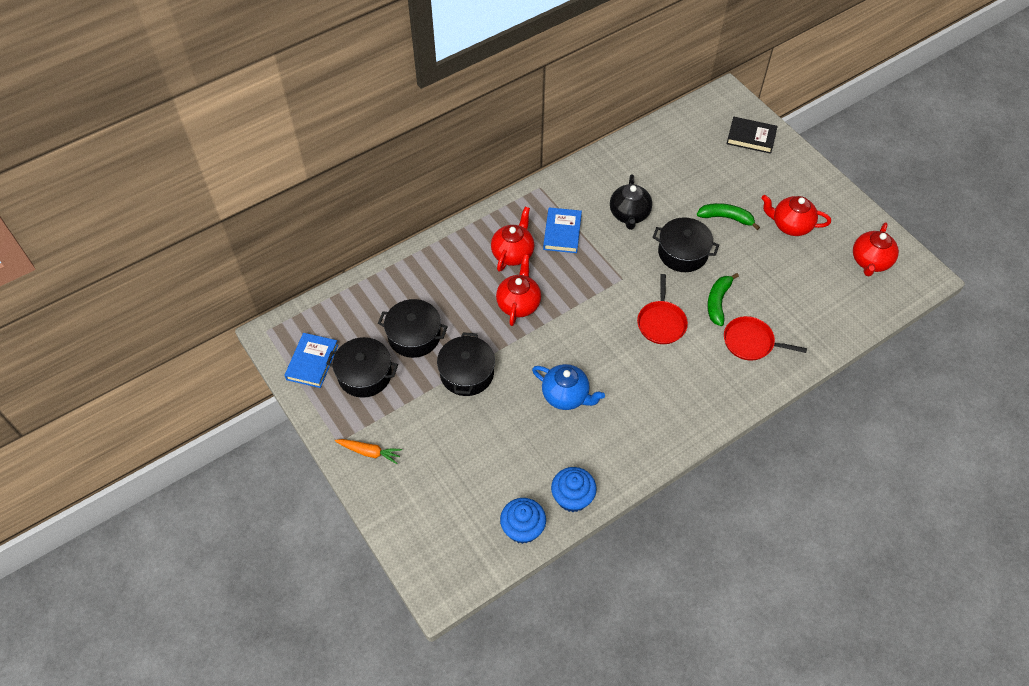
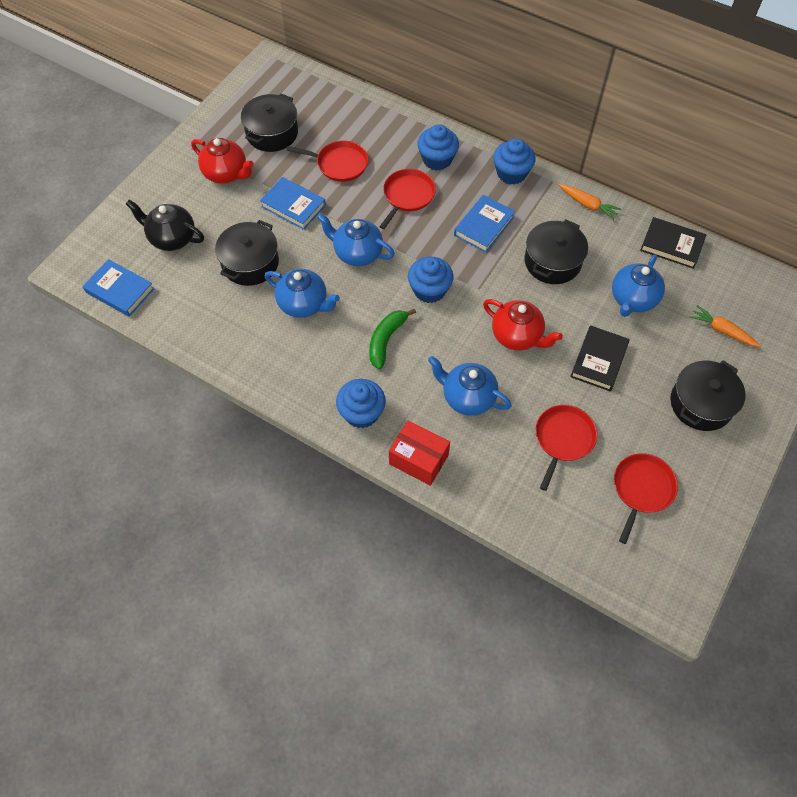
black book: 1 -> 2
blue book: 2 -> 3
blue cupcake: 2 -> 4
blue teapot: 1 -> 4
green banana: 2 -> 1
orange carrot: 1 -> 2
red box: 0 -> 1
red pan: 2 -> 4
red teapot: 4 -> 2

